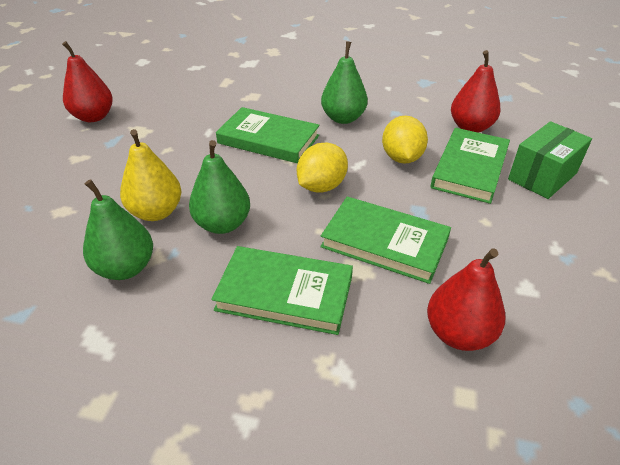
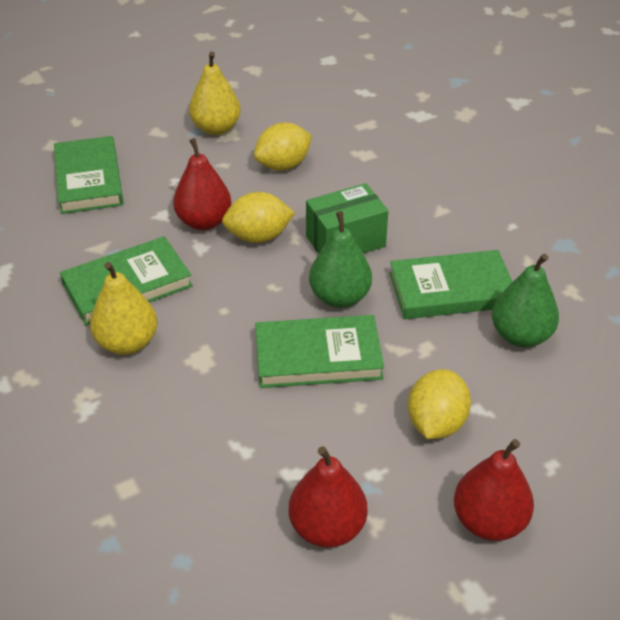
green pear: 3 -> 2
yellow lemon: 2 -> 3
yellow pear: 1 -> 2

